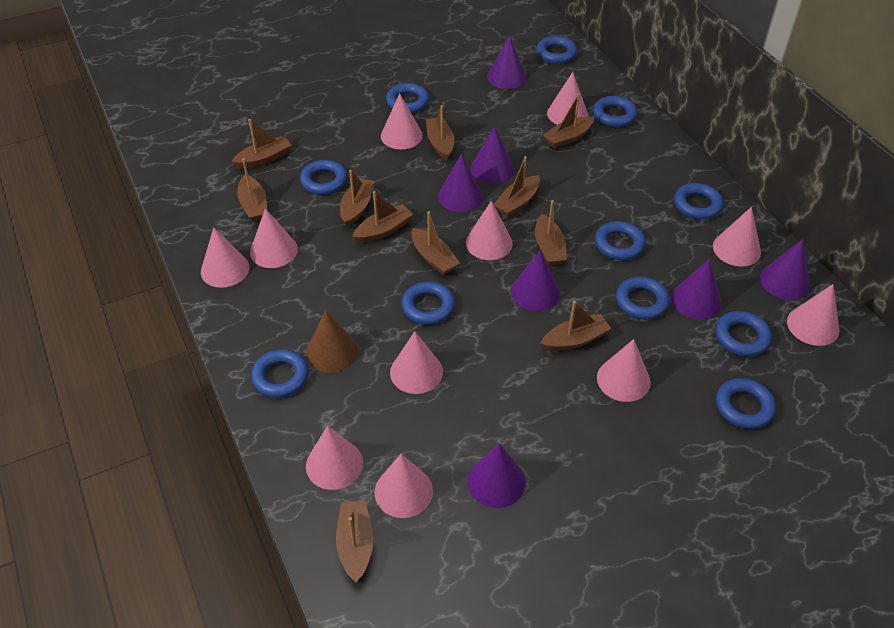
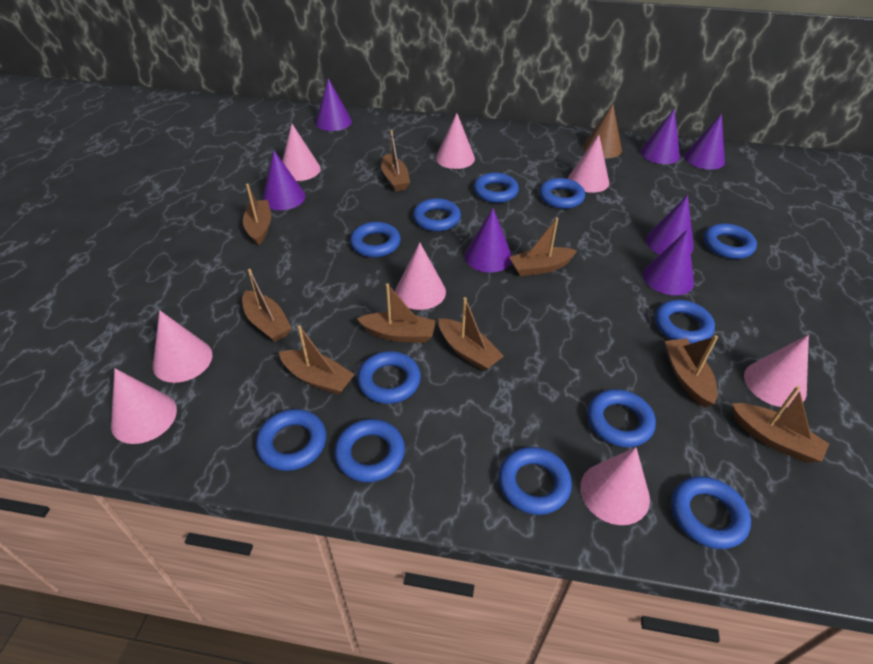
blue ring: 11 -> 12
brown boat: 11 -> 9
pink cone: 11 -> 8

